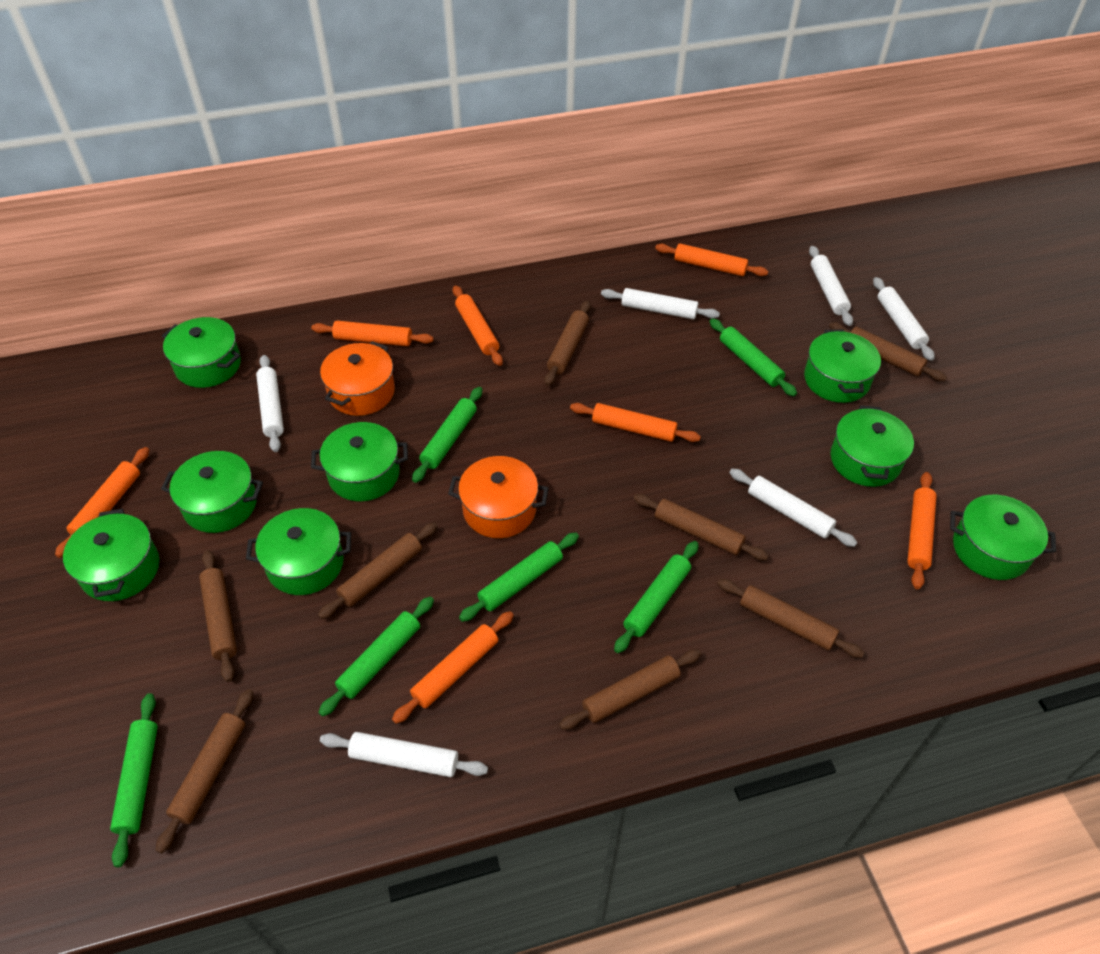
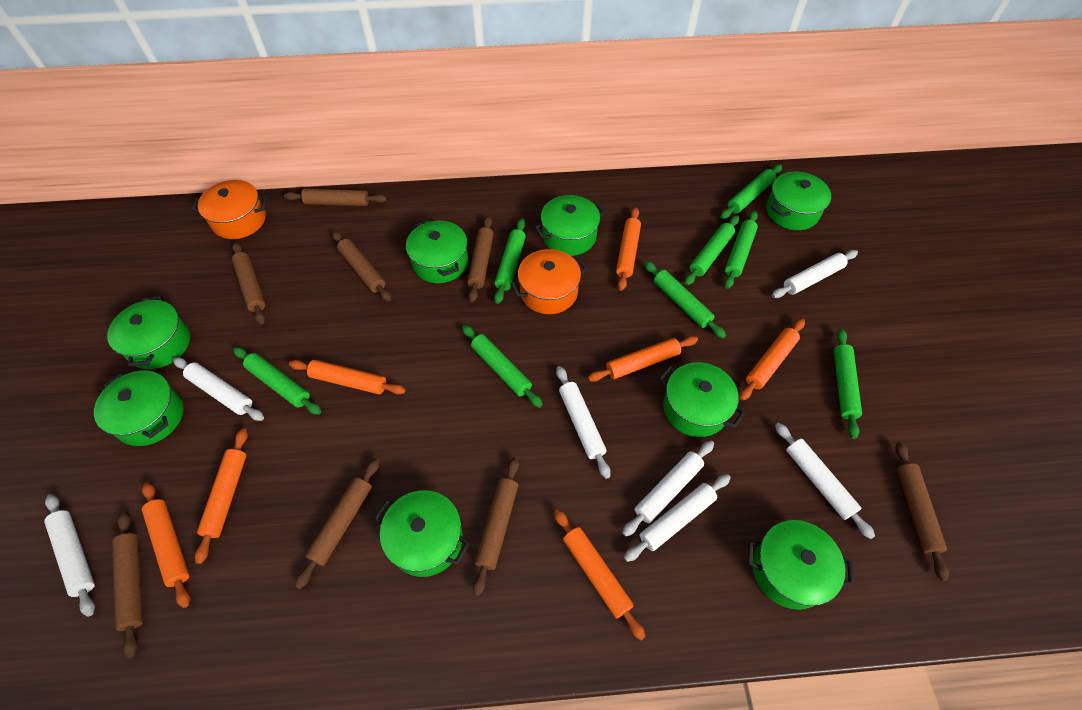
green rolling pin: 6 -> 8
white rolling pin: 6 -> 7

